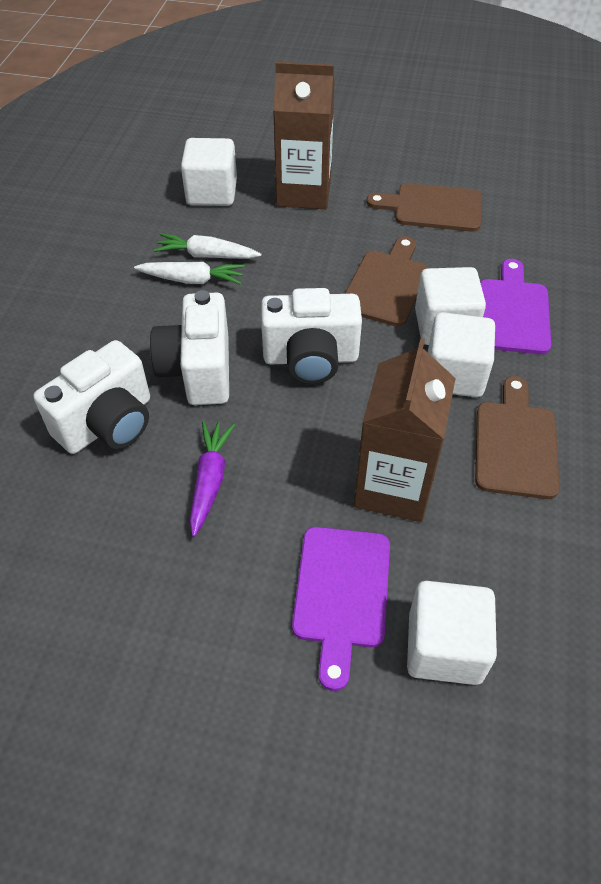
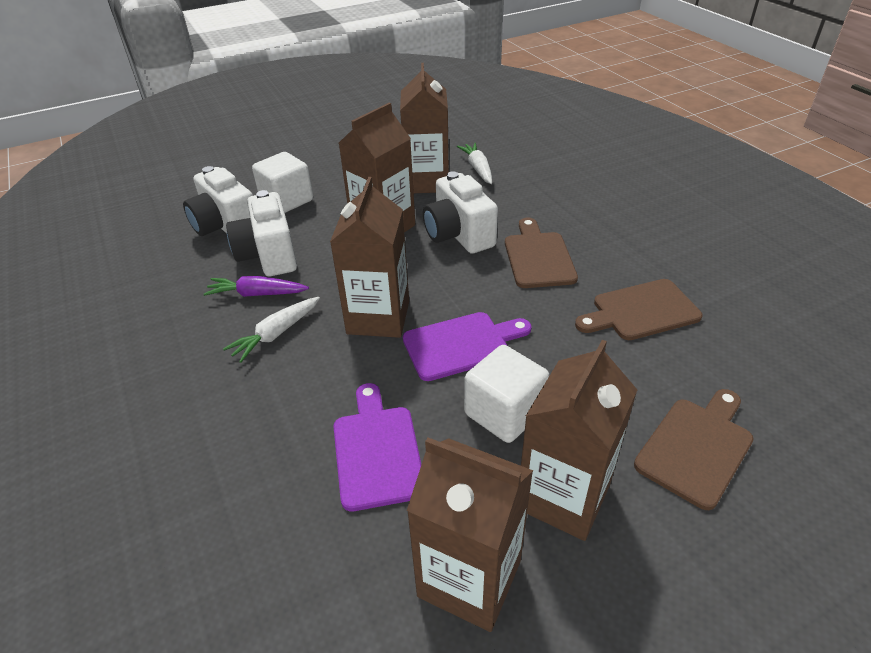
brown carton: 2 -> 5
white cube: 4 -> 2

